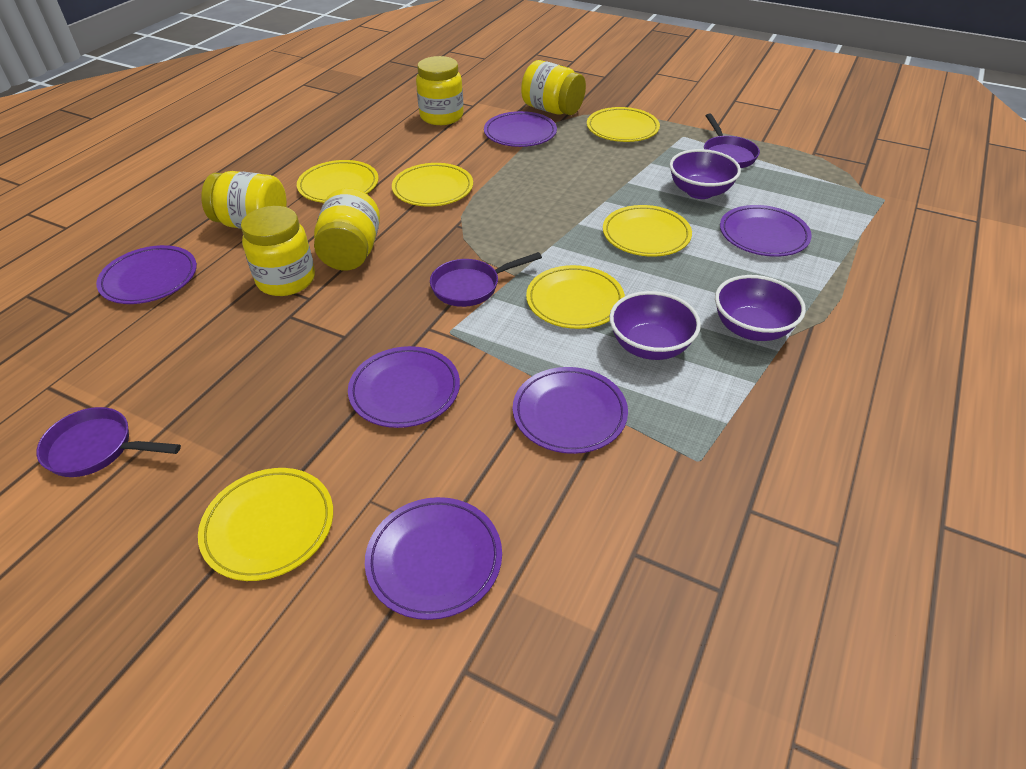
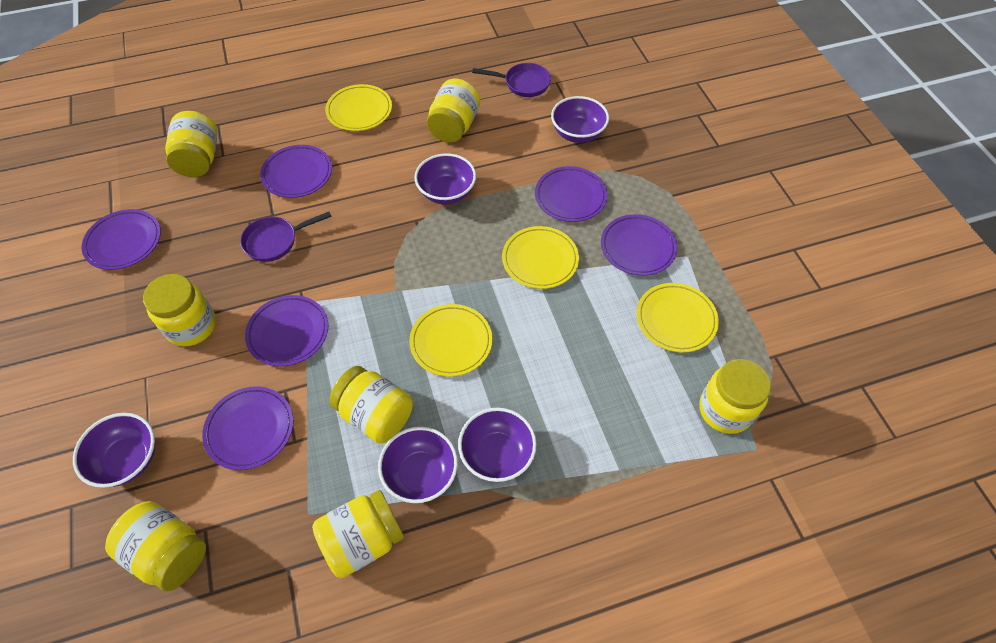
purple bowl: 3 -> 5
purple pan: 3 -> 2
yellow jar: 5 -> 7
yellow plate: 6 -> 4

